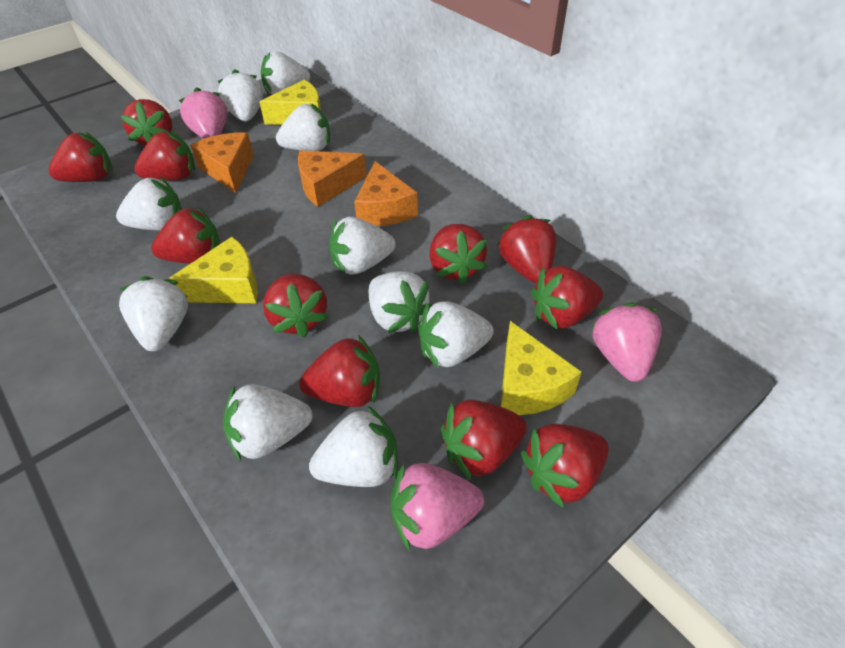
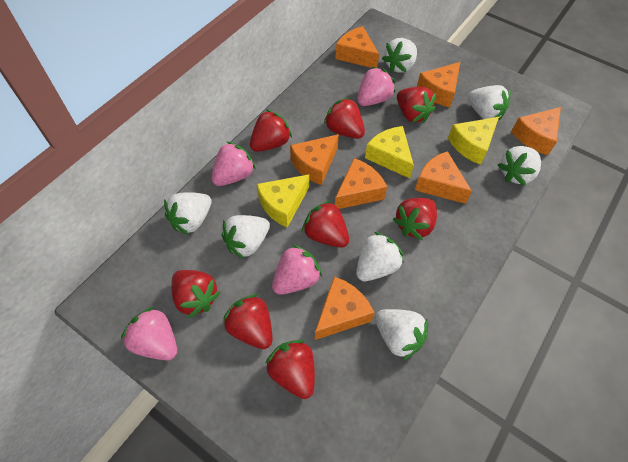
orange cheese: 3 -> 7
pink strawberry: 3 -> 4
red strawberry: 11 -> 8
white strawberry: 10 -> 7

